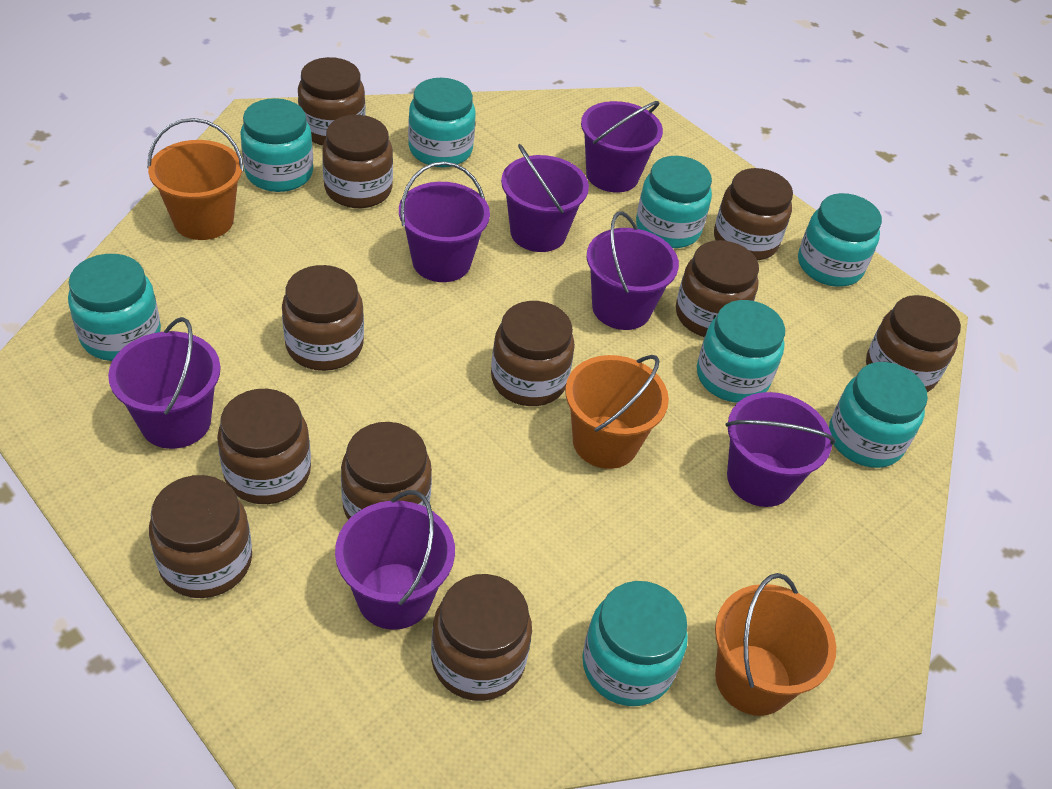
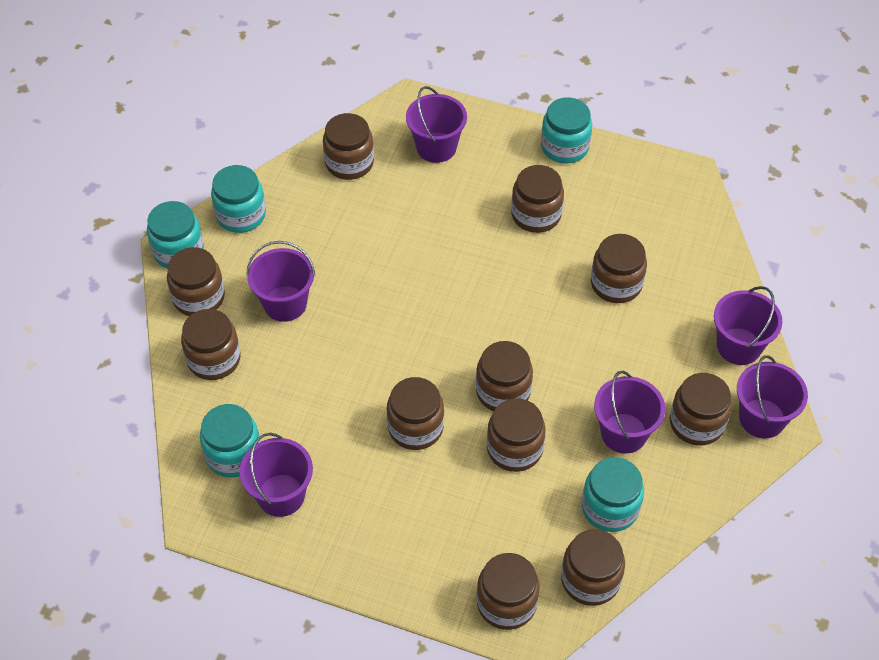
orange bucket: 3 -> 0
purple bucket: 7 -> 6
turquoise jar: 8 -> 5

